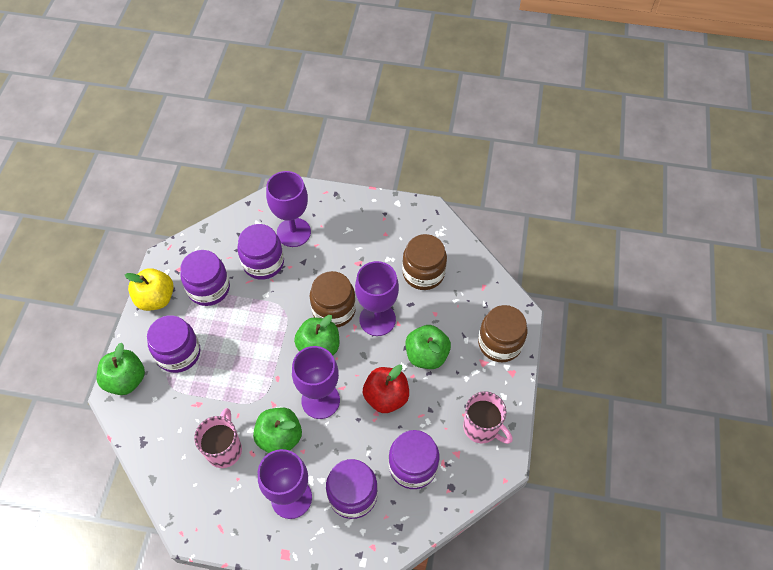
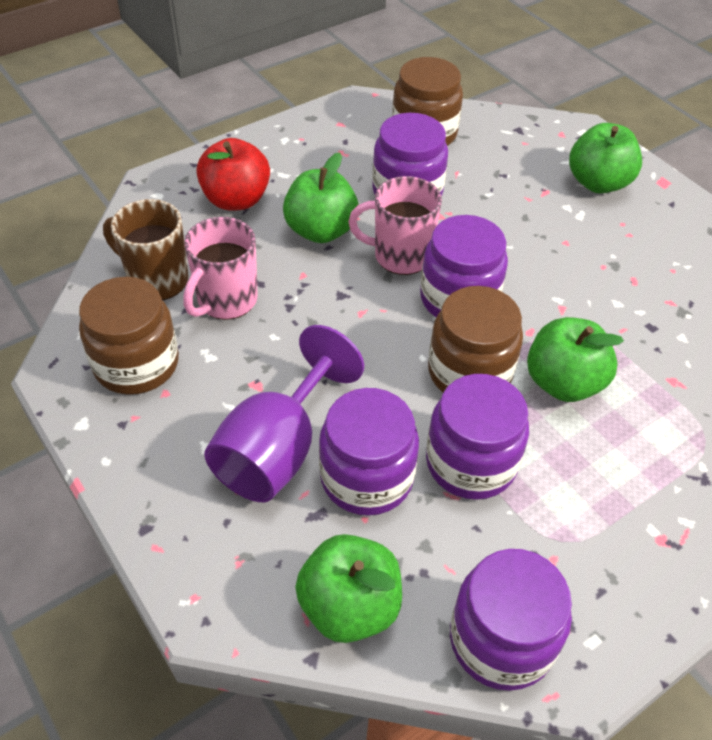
brown mug: 0 -> 1
purple goblet: 4 -> 1
yellow apple: 1 -> 0

